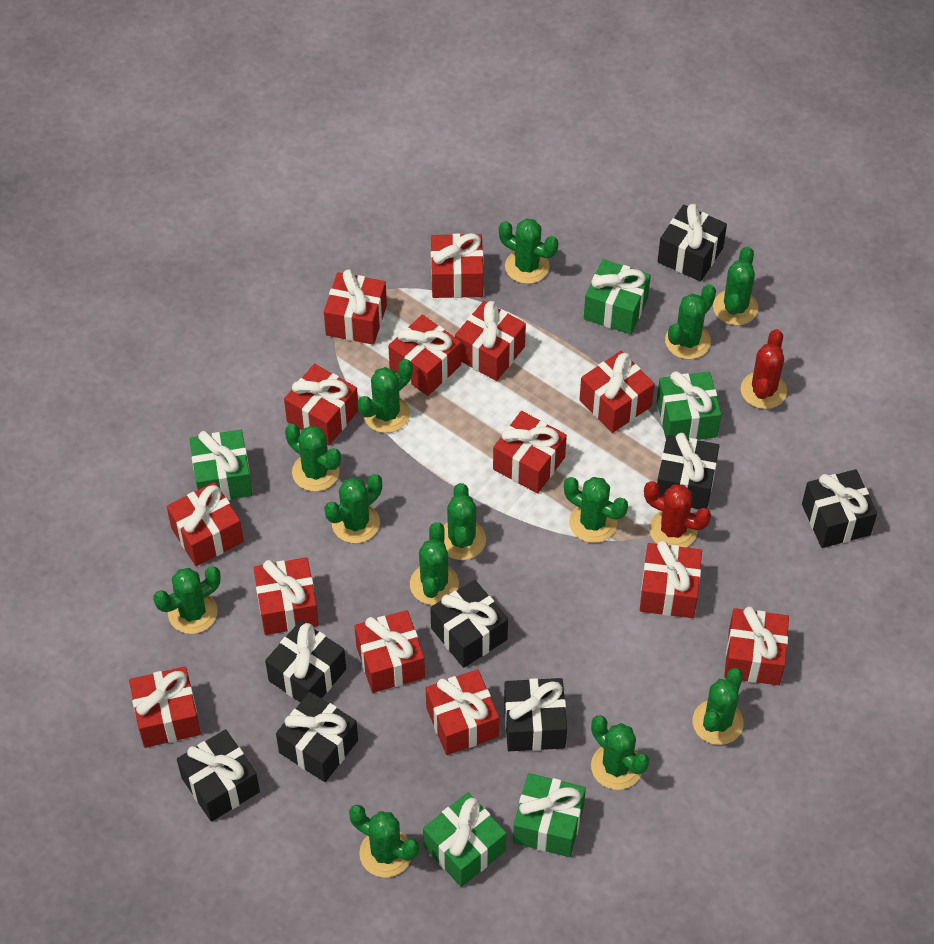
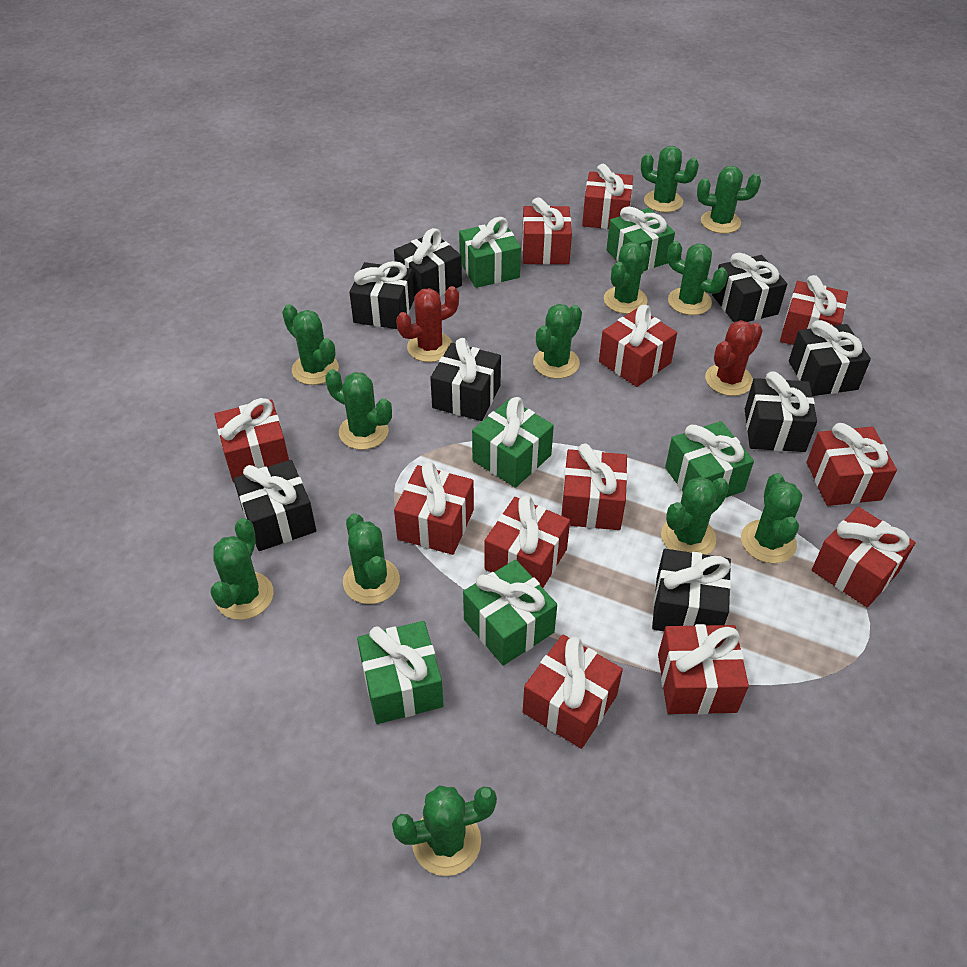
green cactus: 13 -> 12
green gift: 5 -> 6
red gift: 14 -> 12

